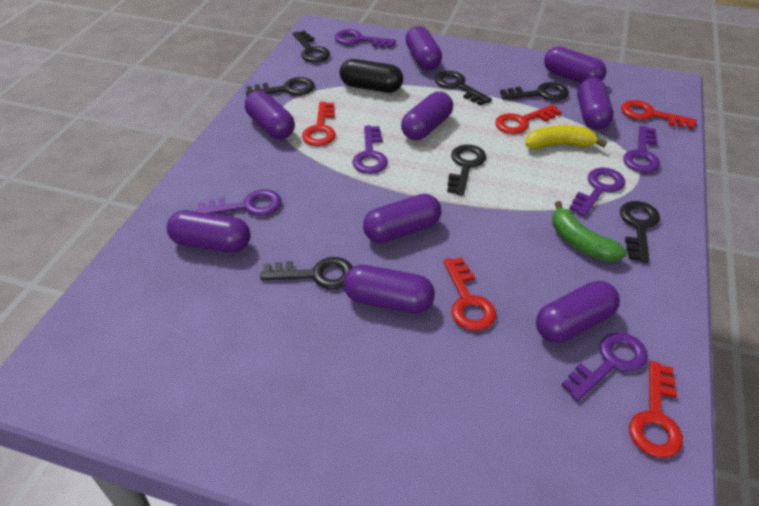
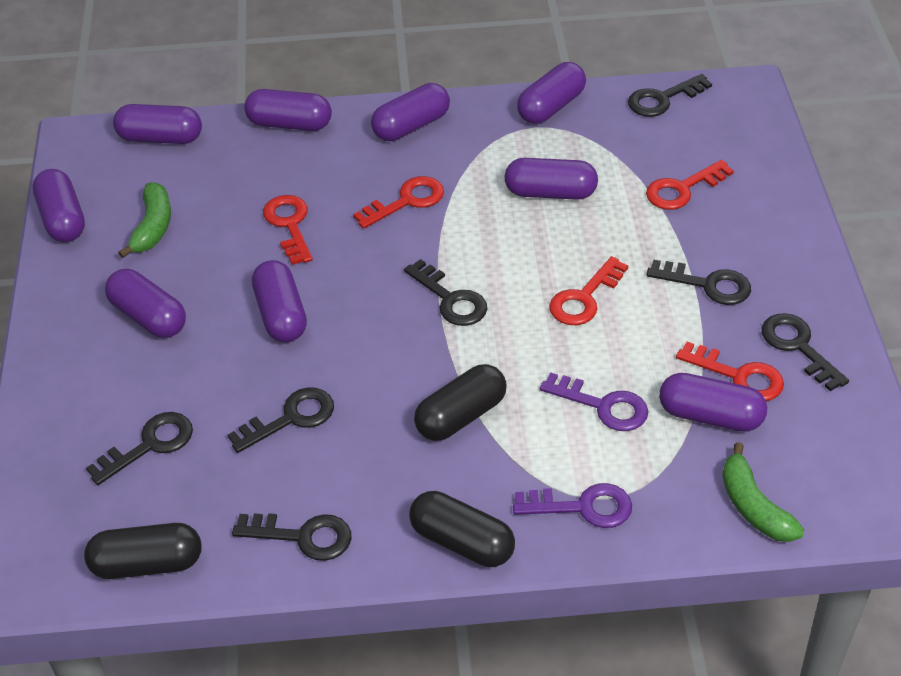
black capsule: 1 -> 3
green banana: 1 -> 2
purple key: 6 -> 2
yellow banana: 1 -> 0

